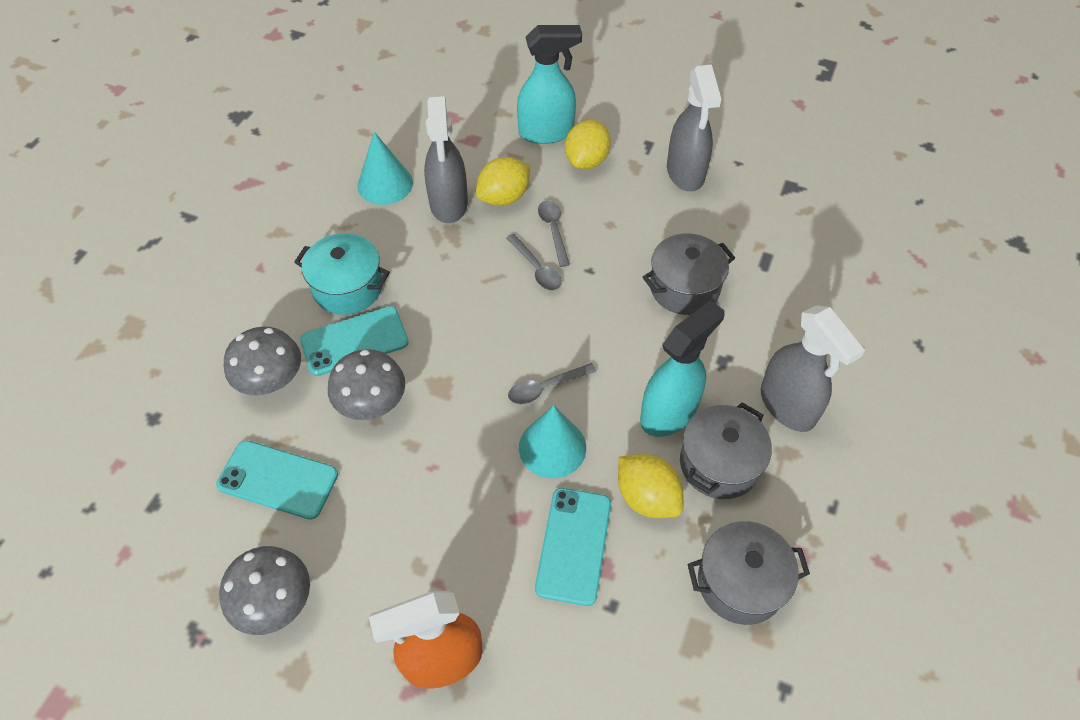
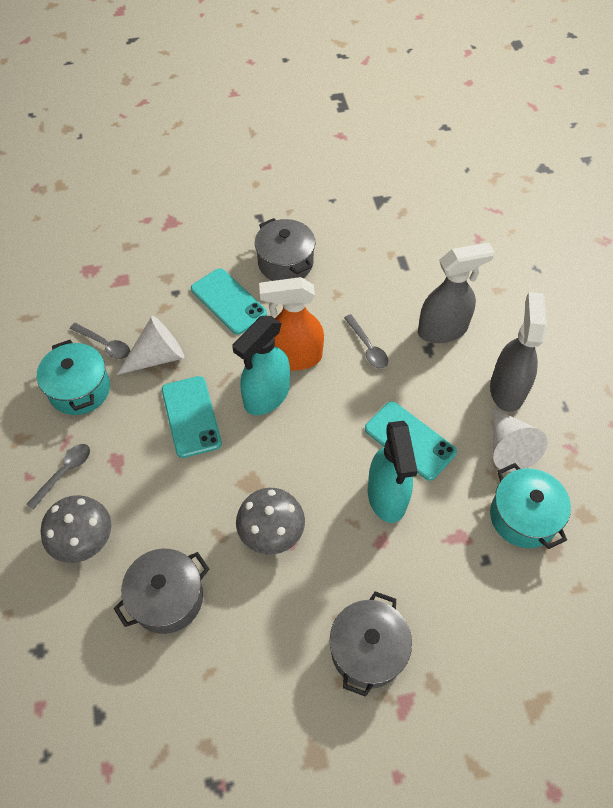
grey mushroom: 3 -> 2
grey spray bottle: 3 -> 2
turquoise cone: 2 -> 0
turquoise pot: 1 -> 2
white cone: 0 -> 2
yellow lemon: 3 -> 0

